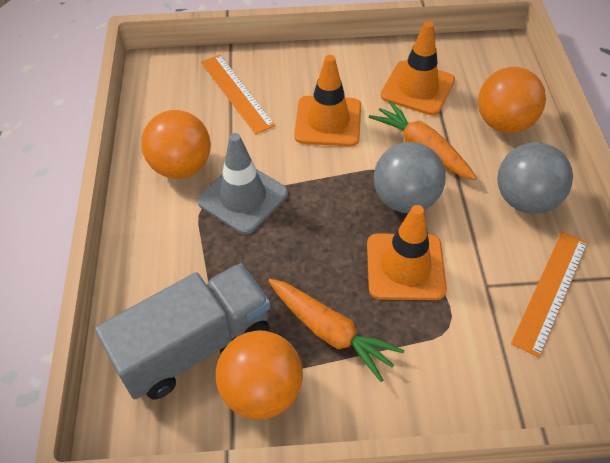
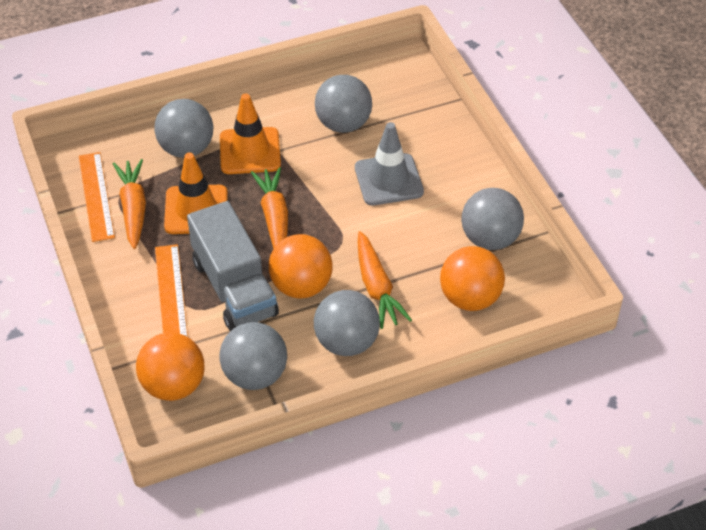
grey ball: 2 -> 5
orange carrot: 2 -> 3
orange traffic cone: 3 -> 2

